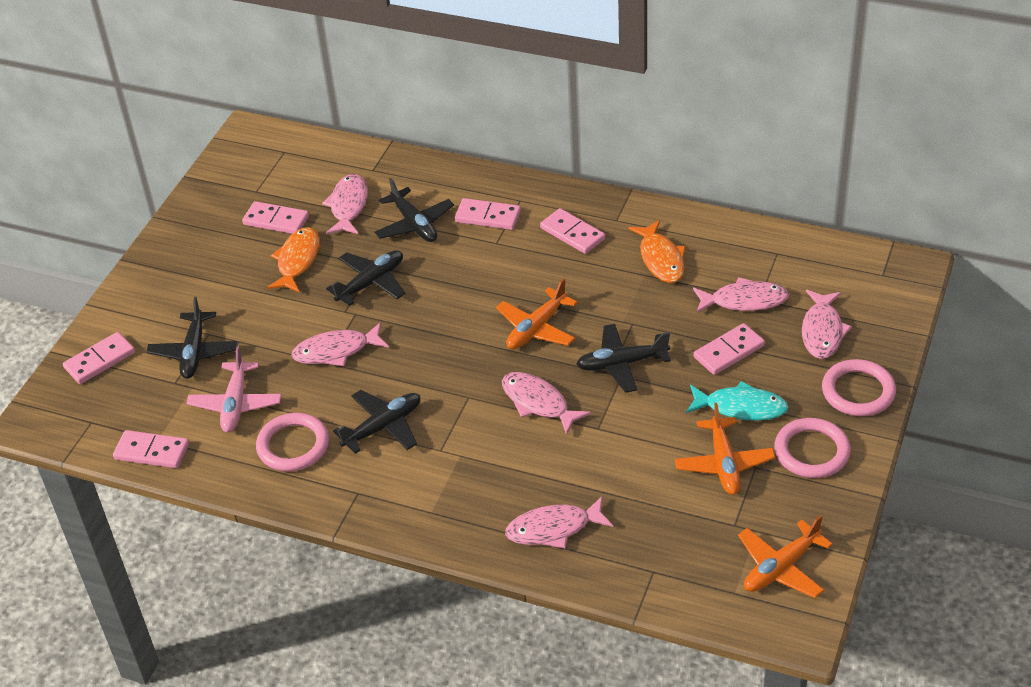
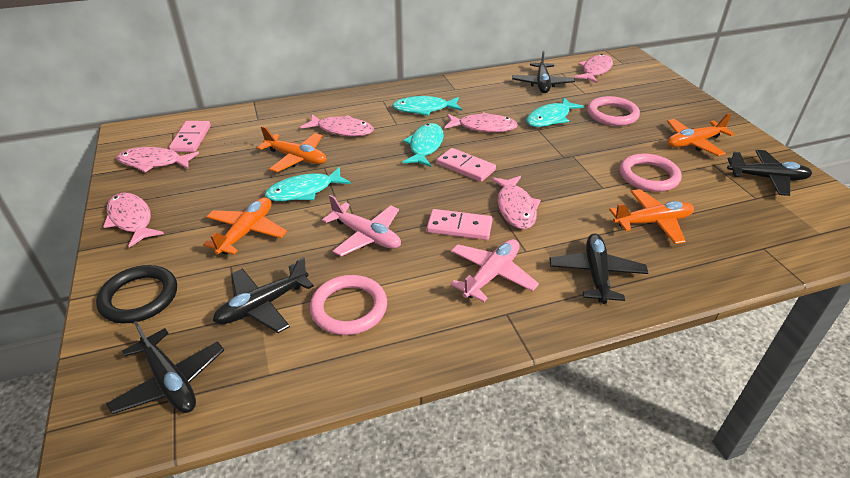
black ring: 0 -> 1
orange fish: 2 -> 0
orange plane: 3 -> 4
pink domino: 6 -> 3
pink plane: 1 -> 2
turquoise fish: 1 -> 4

